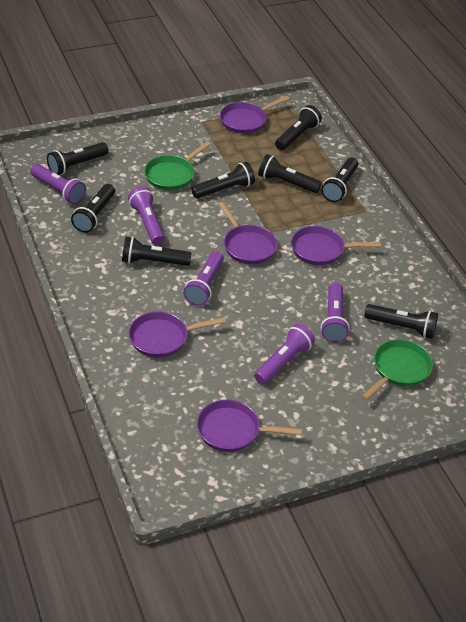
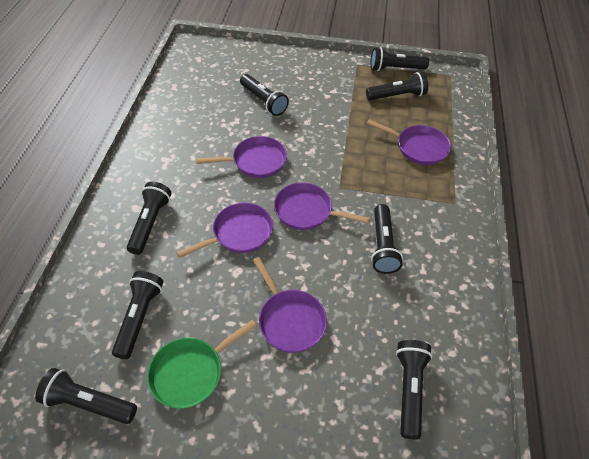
green pan: 2 -> 1
purple flashlight: 5 -> 0

